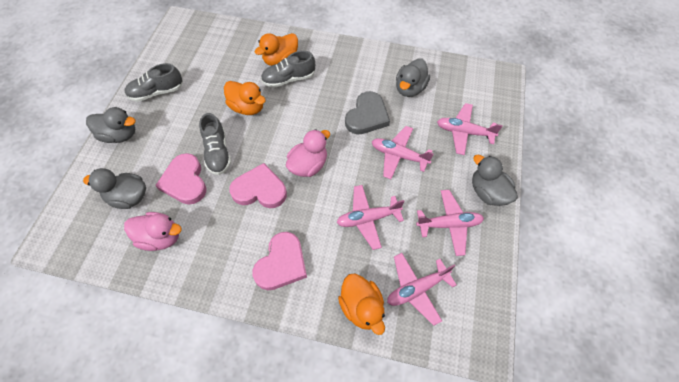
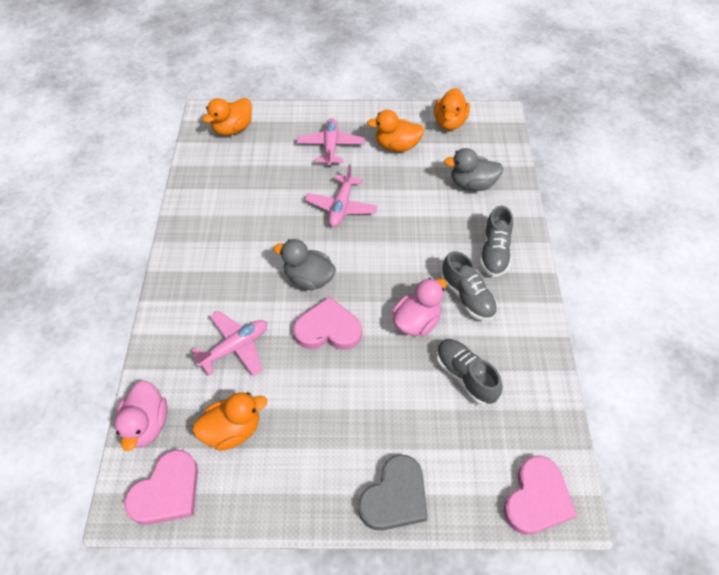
grey duck: 4 -> 2
orange duck: 3 -> 4
pink plane: 5 -> 3

